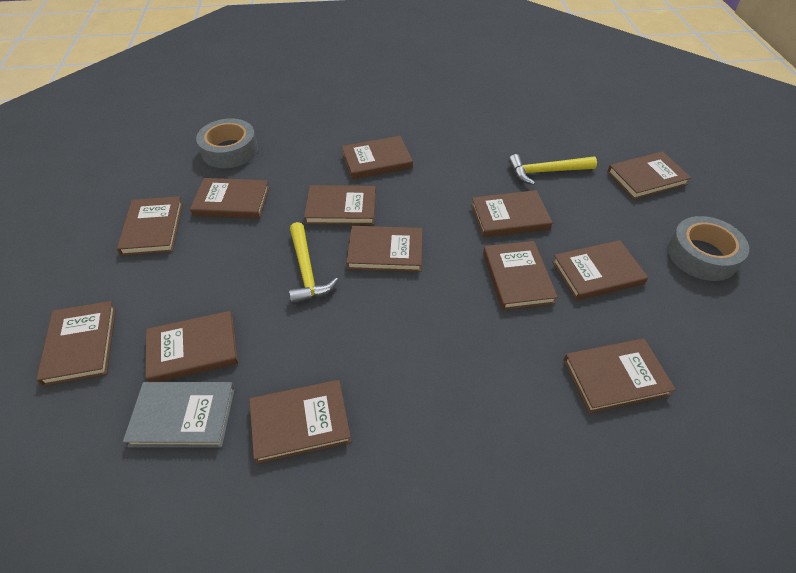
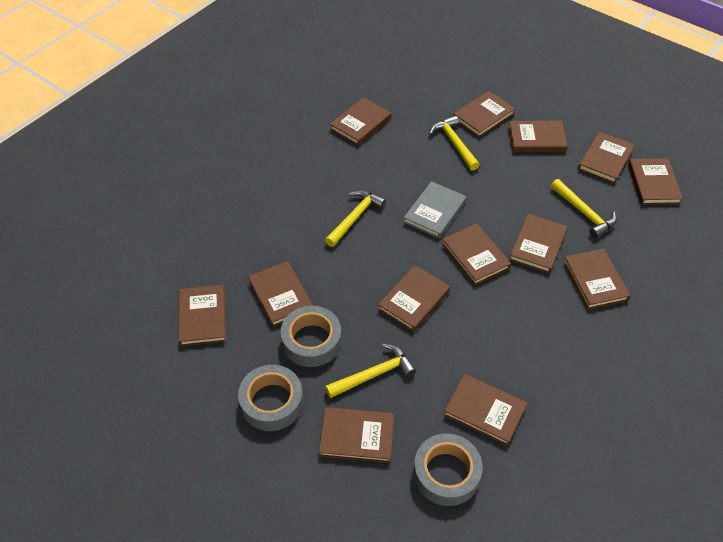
grey tape: 2 -> 3
yellow hammer: 2 -> 4

